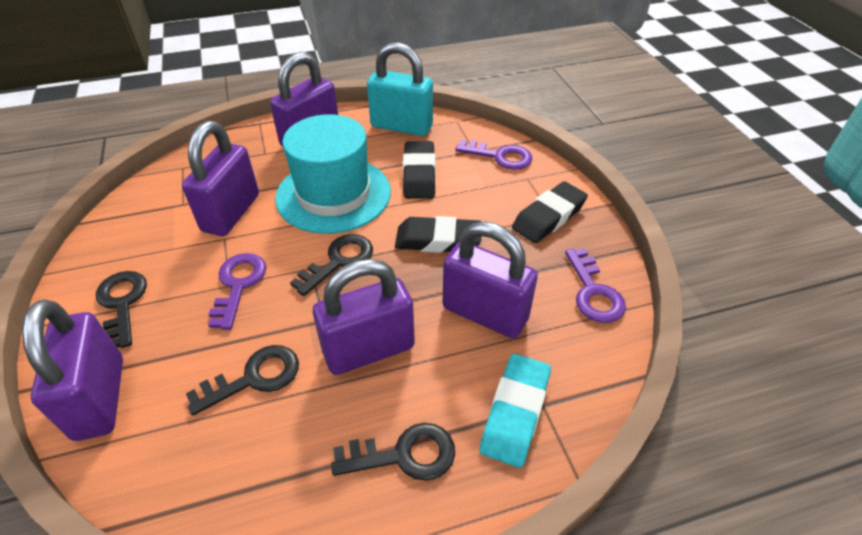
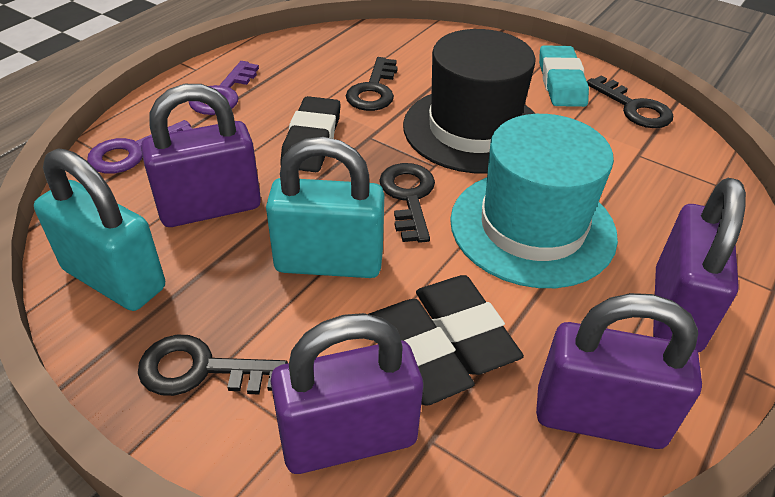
black hat: 0 -> 1
purple key: 3 -> 2
purple padlock: 5 -> 4
turquoise padlock: 1 -> 2

